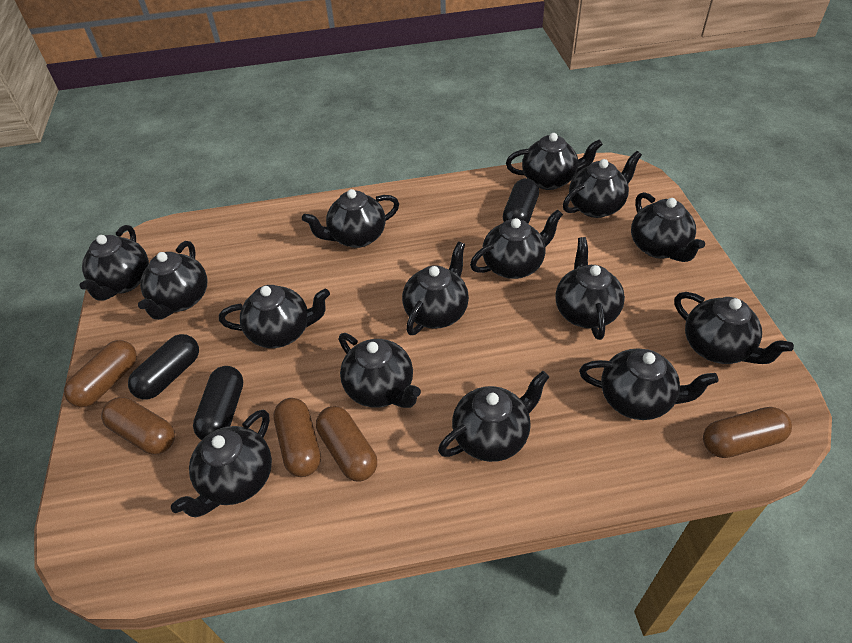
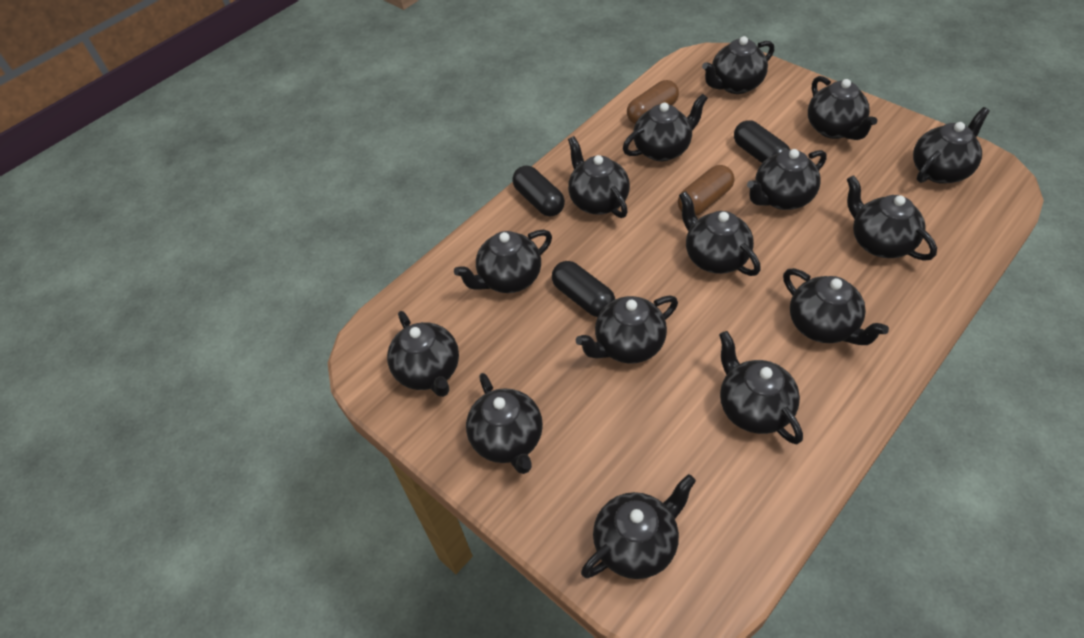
brown capsule: 5 -> 2

